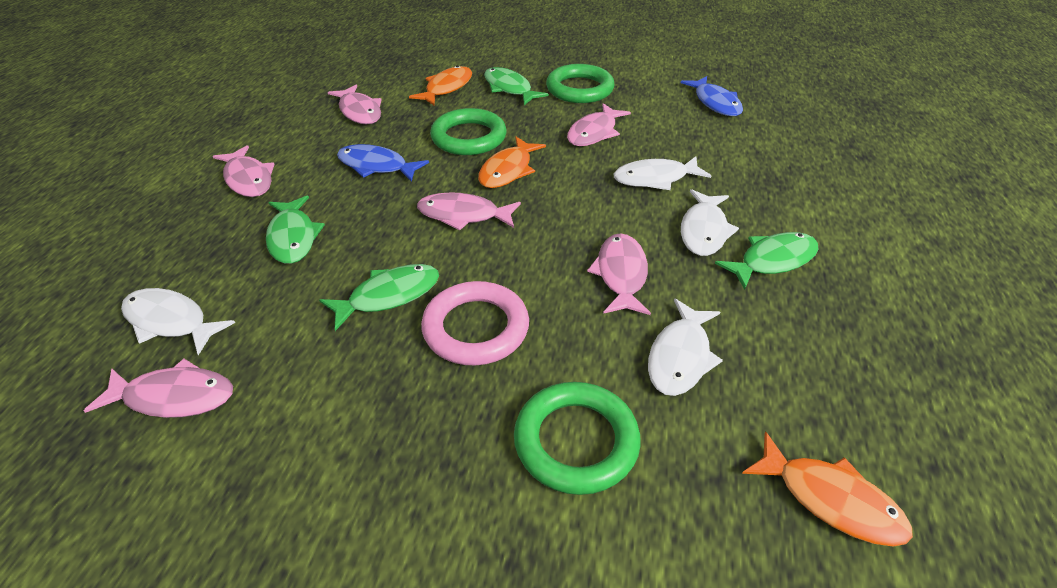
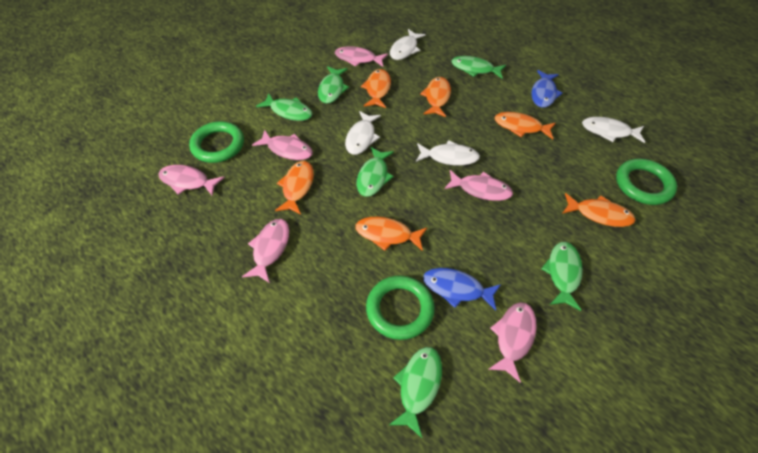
green fish: 4 -> 6
orange fish: 3 -> 6
pink ring: 1 -> 0

